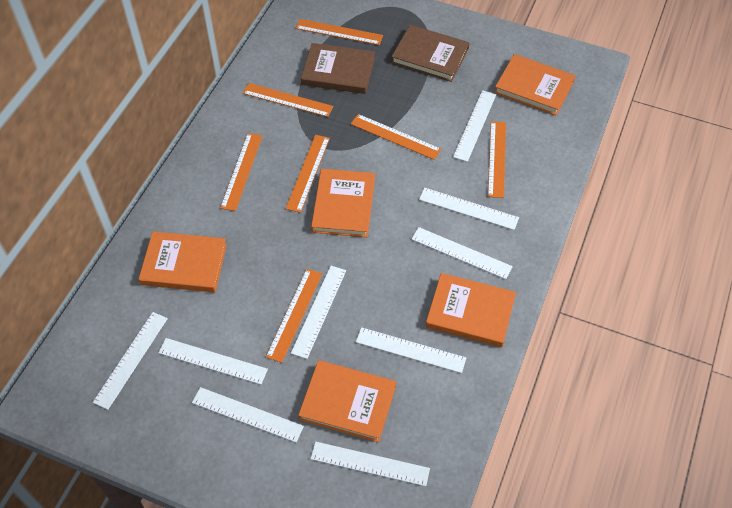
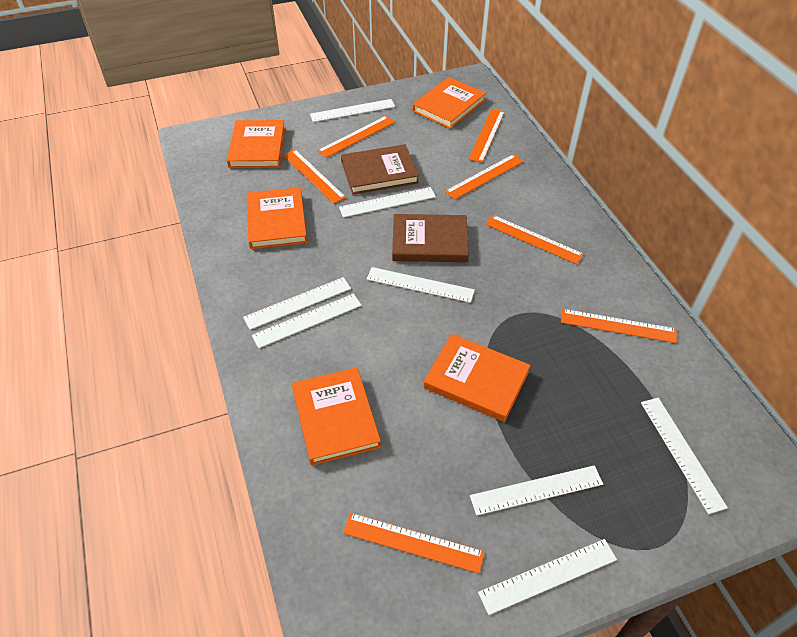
white ruler: 9 -> 8

